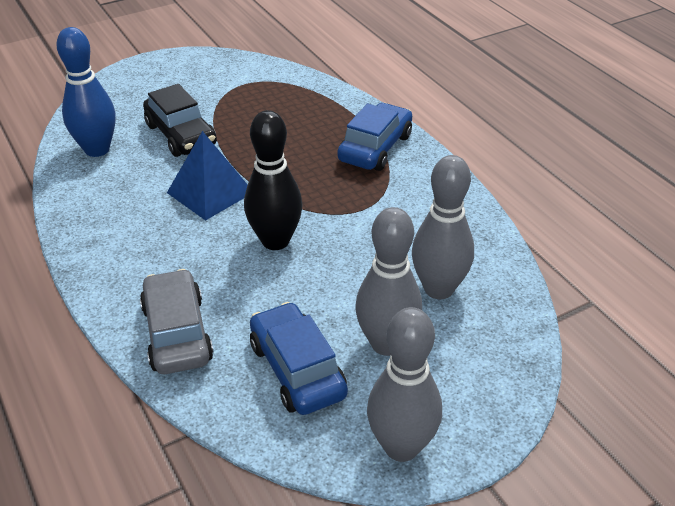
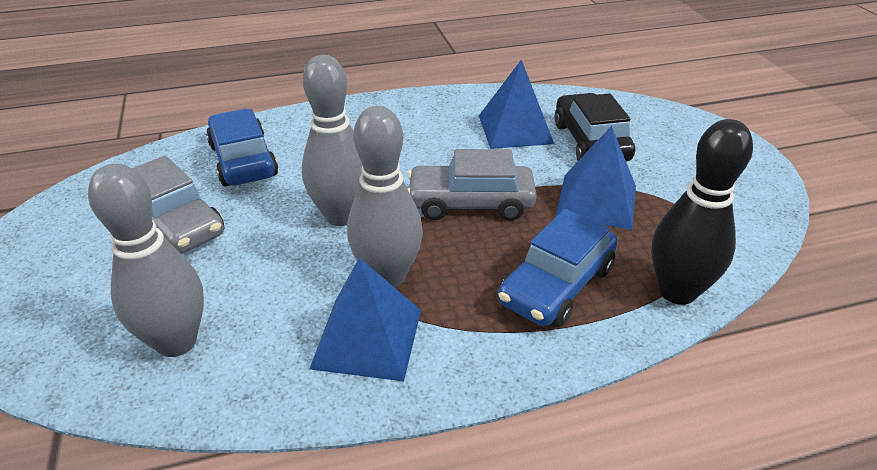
blue bowling pin: 1 -> 0
blue pyramid: 1 -> 3
grey car: 1 -> 2

